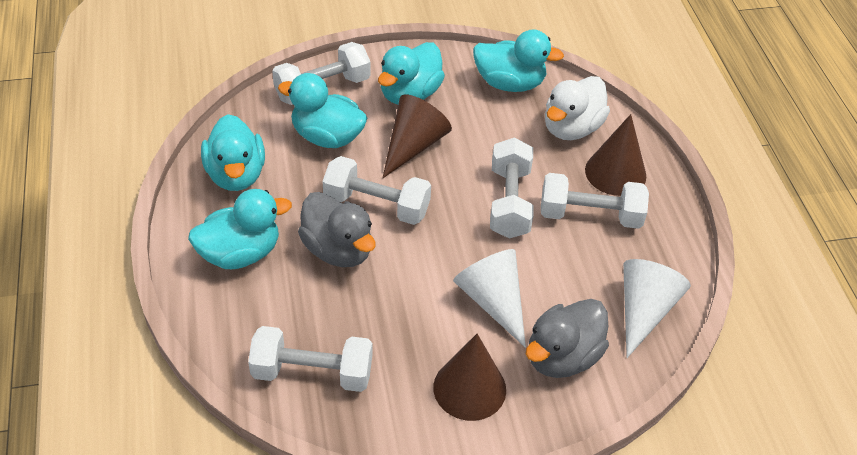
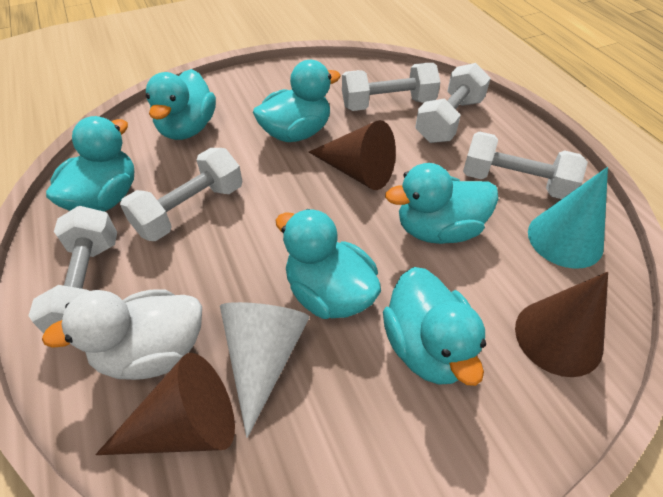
grey duck: 2 -> 0
turquoise cone: 0 -> 1
turquoise duck: 5 -> 6
white cone: 2 -> 1

